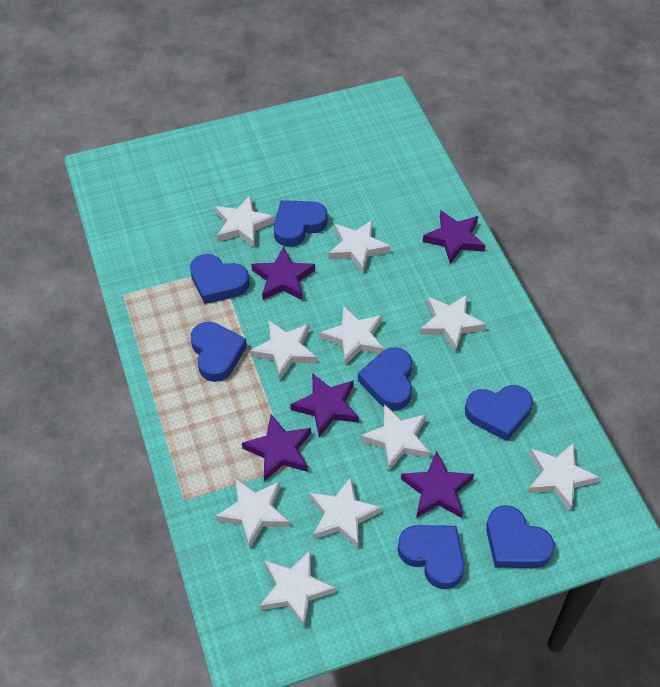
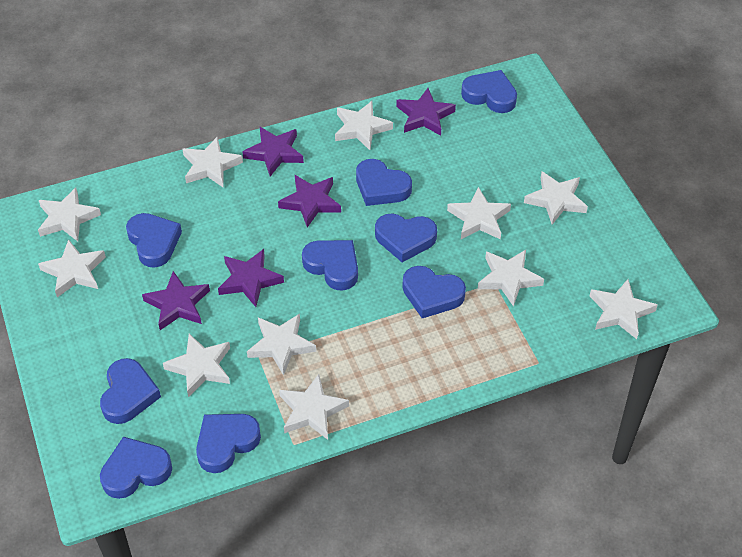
blue heart: 7 -> 9
white star: 10 -> 11

